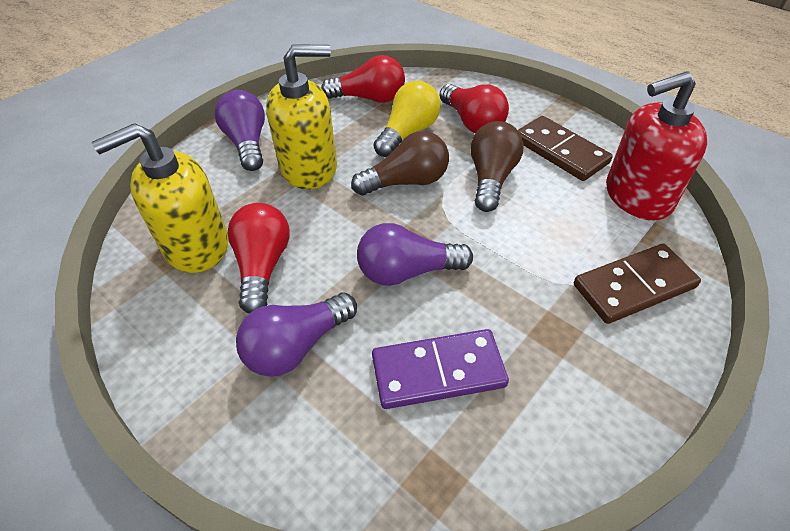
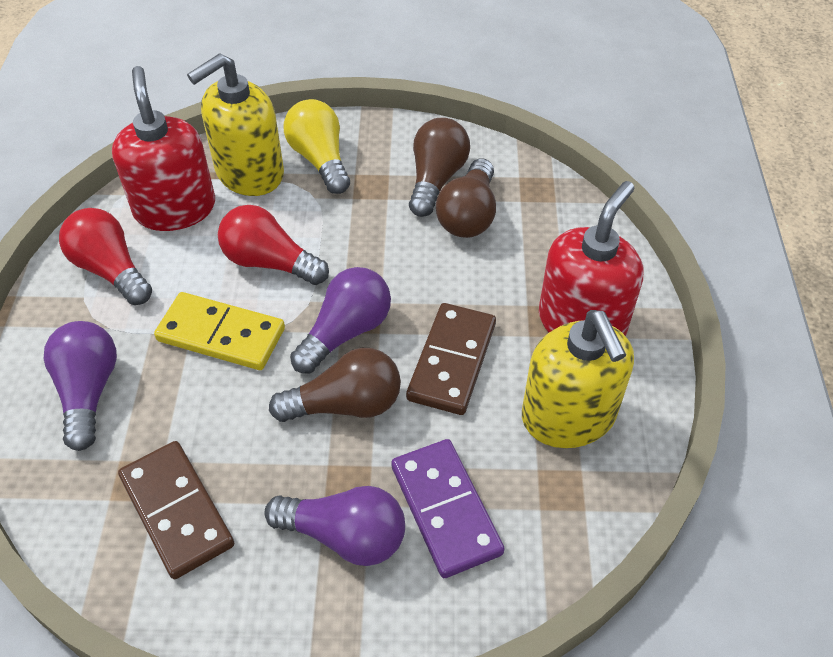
brown light bulb: 2 -> 3
red light bulb: 3 -> 2
red soap dispenser: 1 -> 2
yellow domino: 0 -> 1

